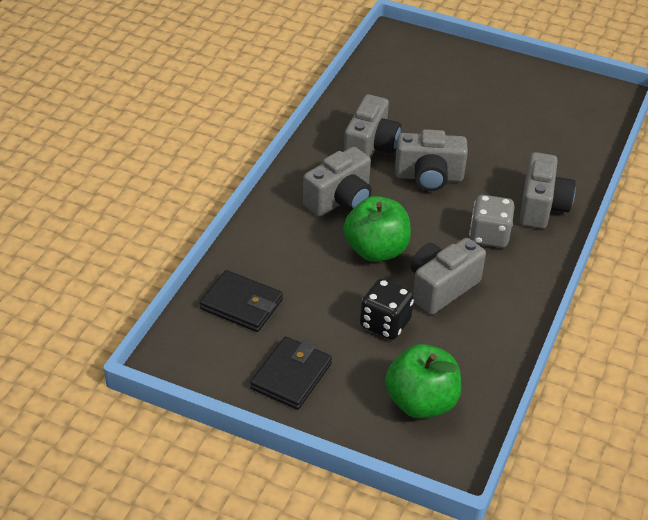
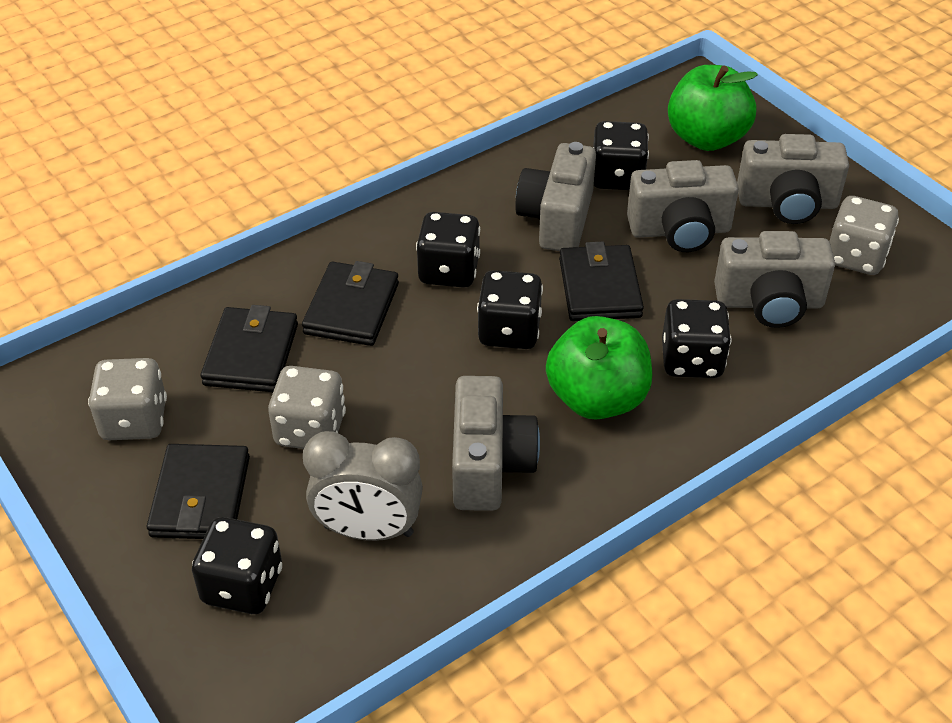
black dice: 1 -> 5
black wallet: 2 -> 4
grey clock: 0 -> 1
grey dice: 1 -> 3

